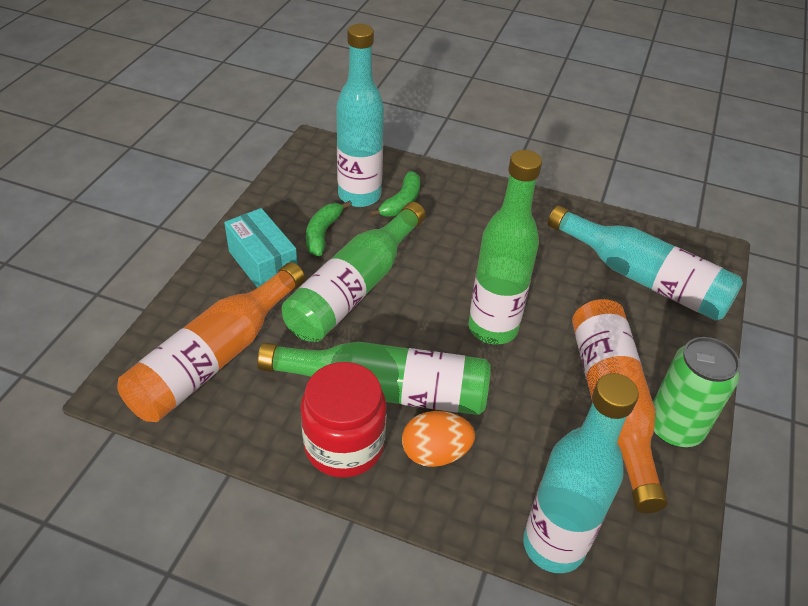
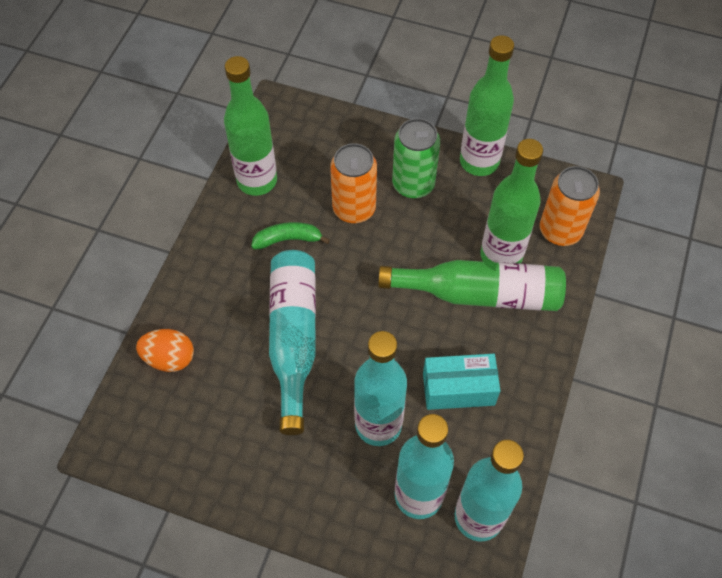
green banana: 2 -> 1
green bottle: 3 -> 4
orange bottle: 2 -> 0
orange can: 0 -> 2
red jar: 1 -> 0
turquoise bottle: 3 -> 4

